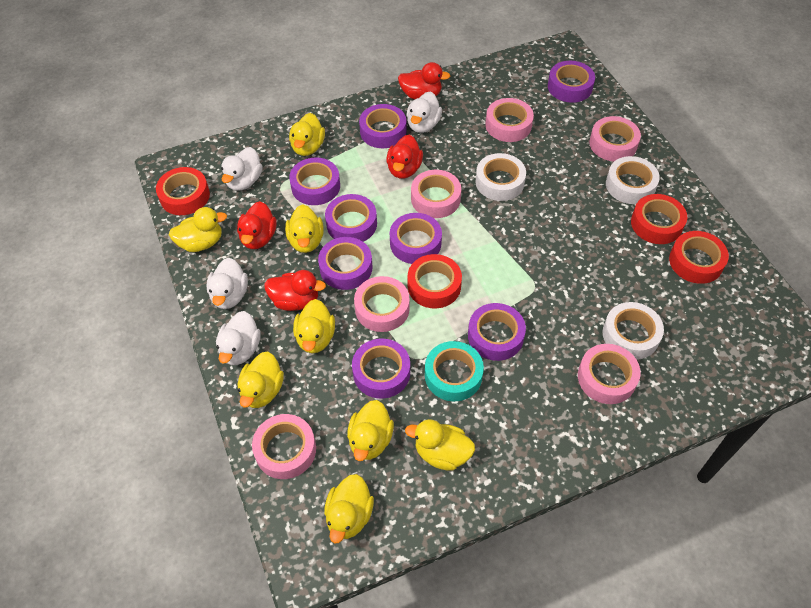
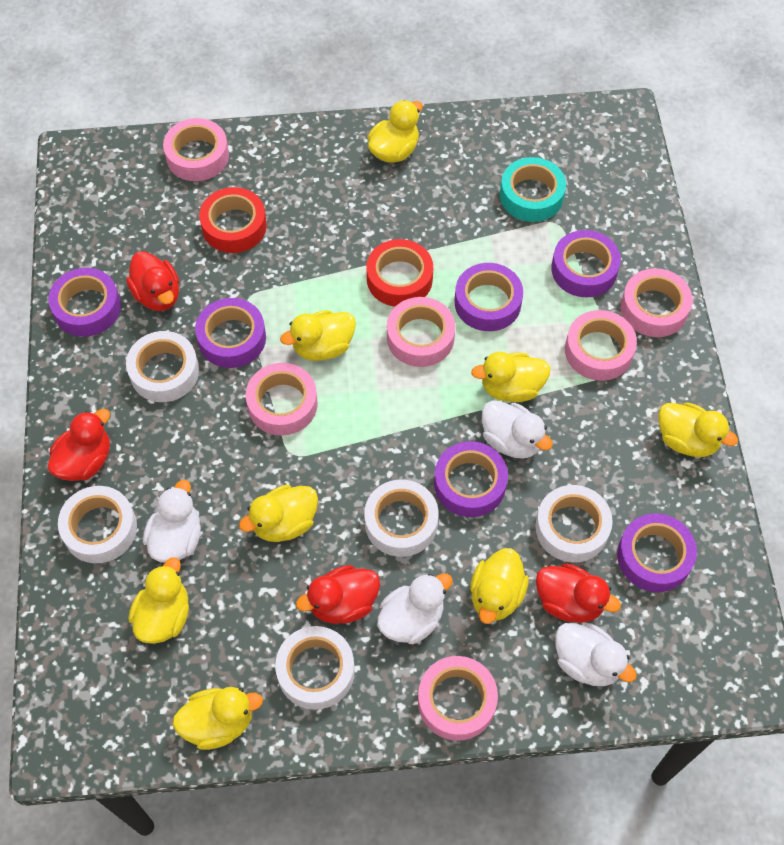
purple tape: 8 -> 6
red tape: 4 -> 2
white tape: 3 -> 5

